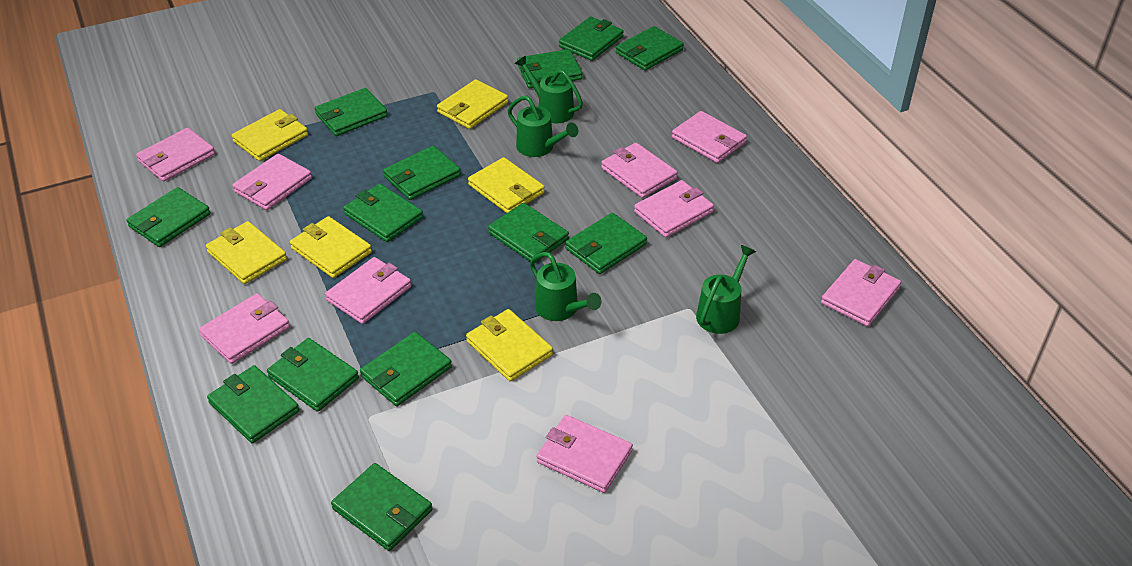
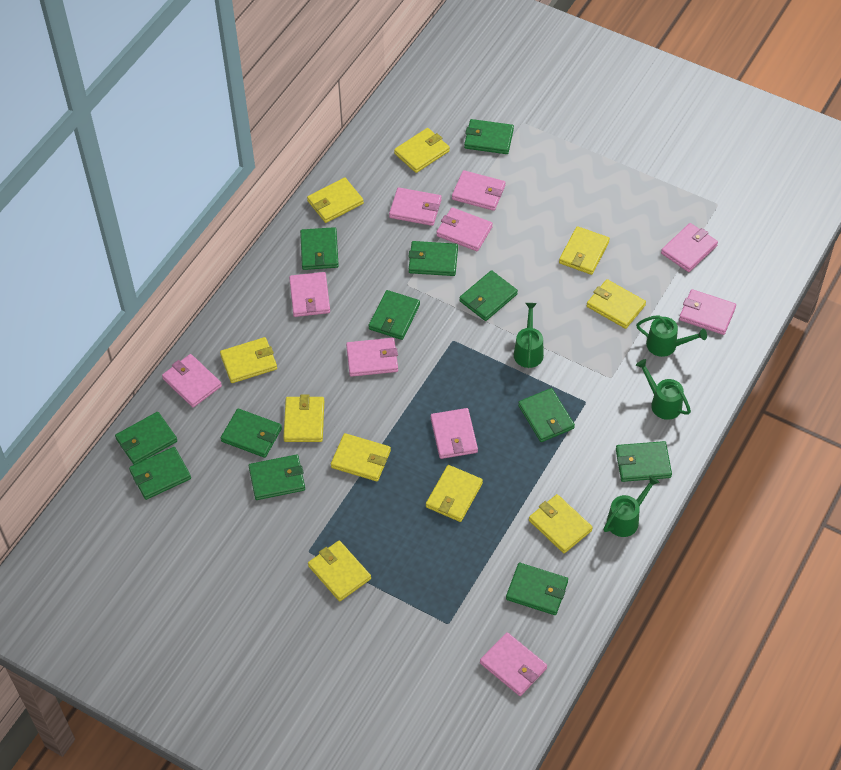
green wallet: 13 -> 12
pink wallet: 9 -> 10
yellow wallet: 6 -> 10

